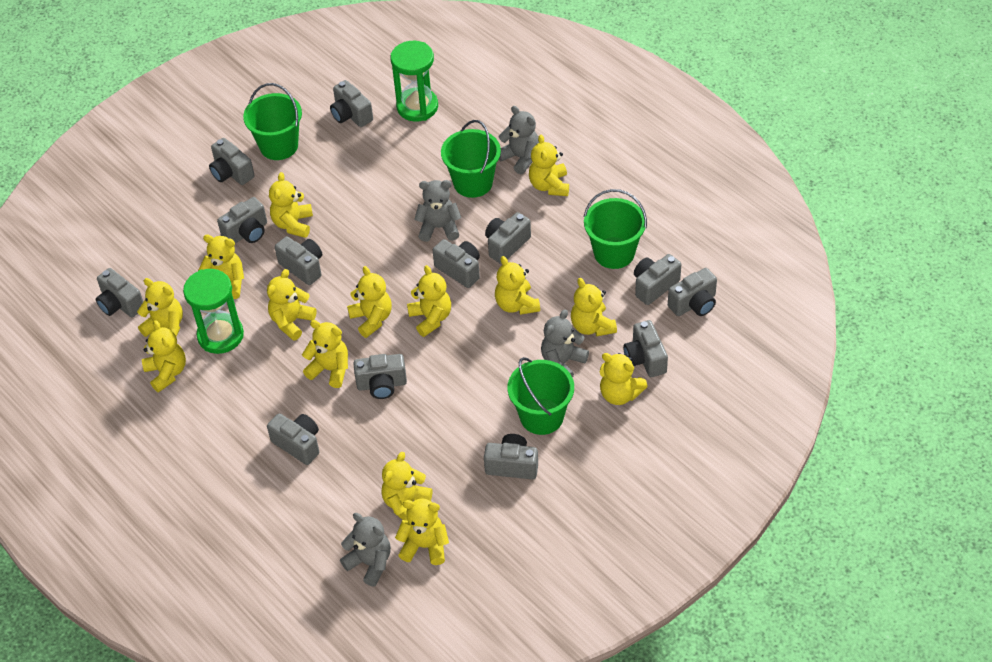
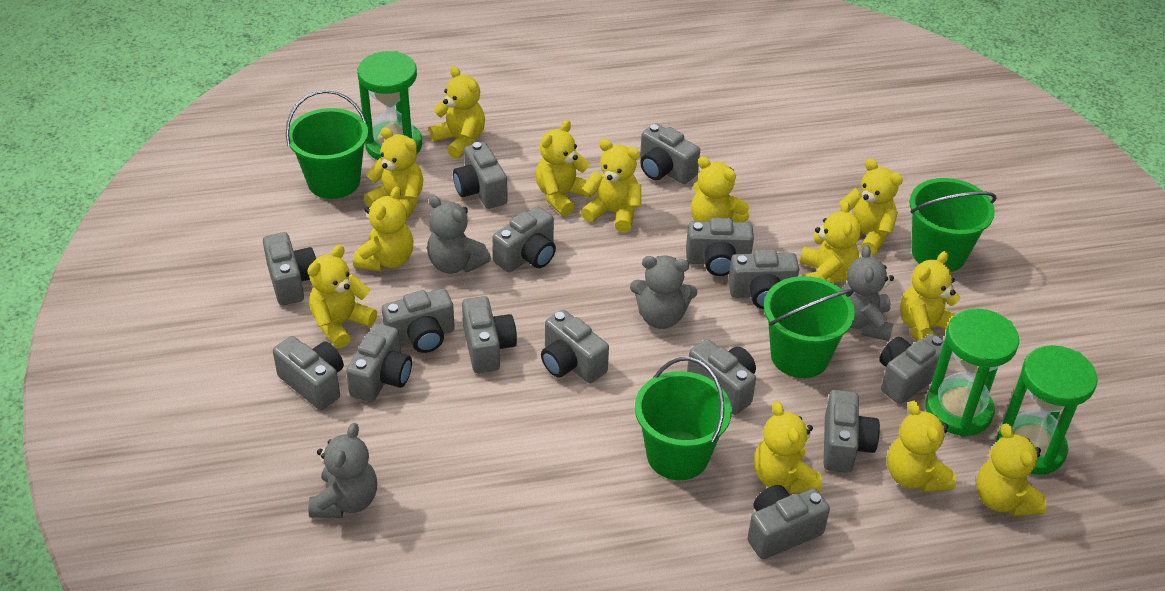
green hourglass: 2 -> 3
grey camera: 13 -> 15
yellow teddy bear: 14 -> 13

